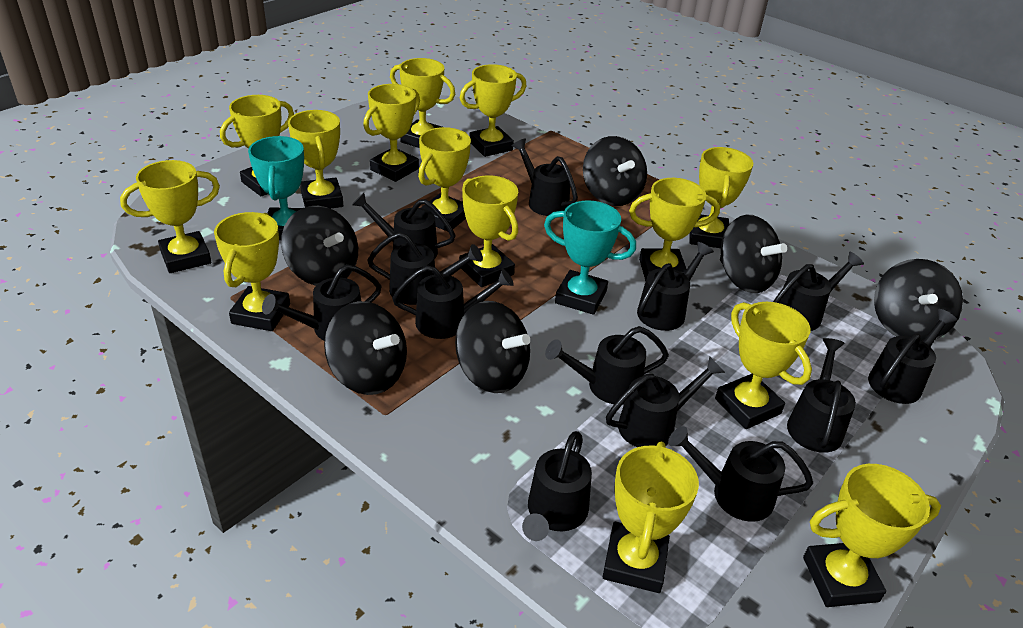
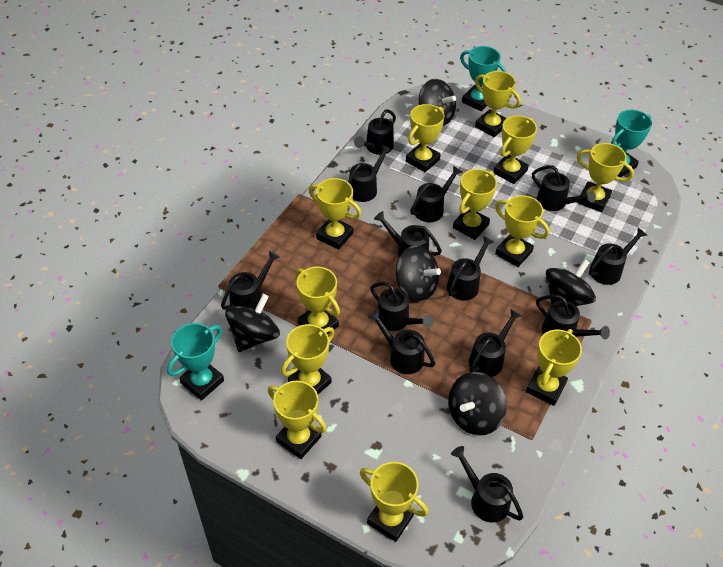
black spinning top: 6 -> 5
turquoise trophy: 2 -> 3
yellow trophy: 14 -> 12

